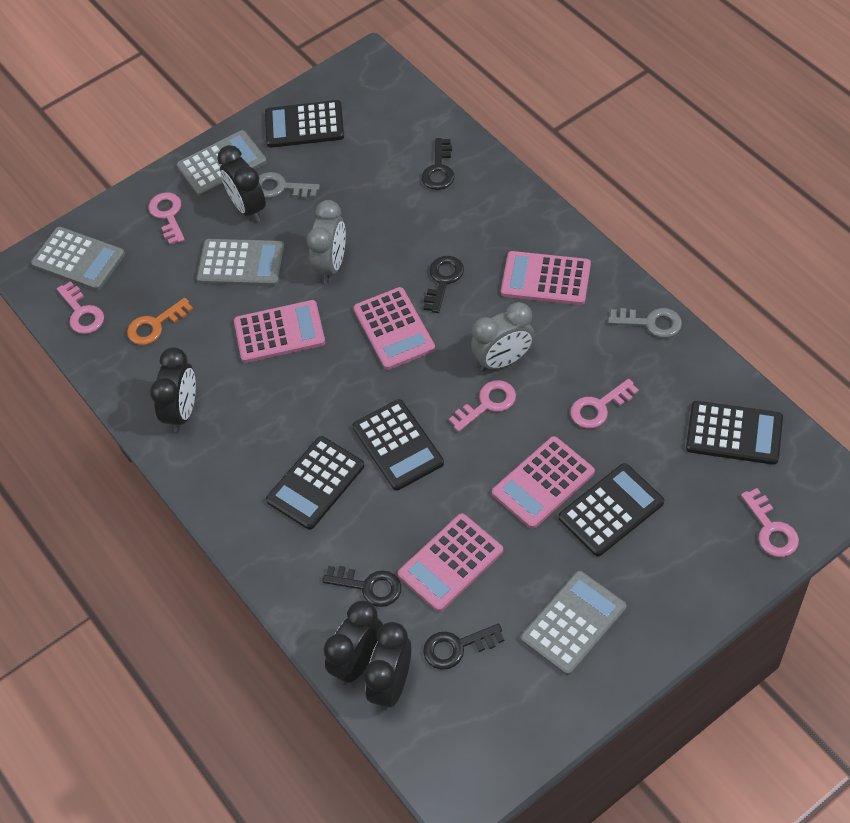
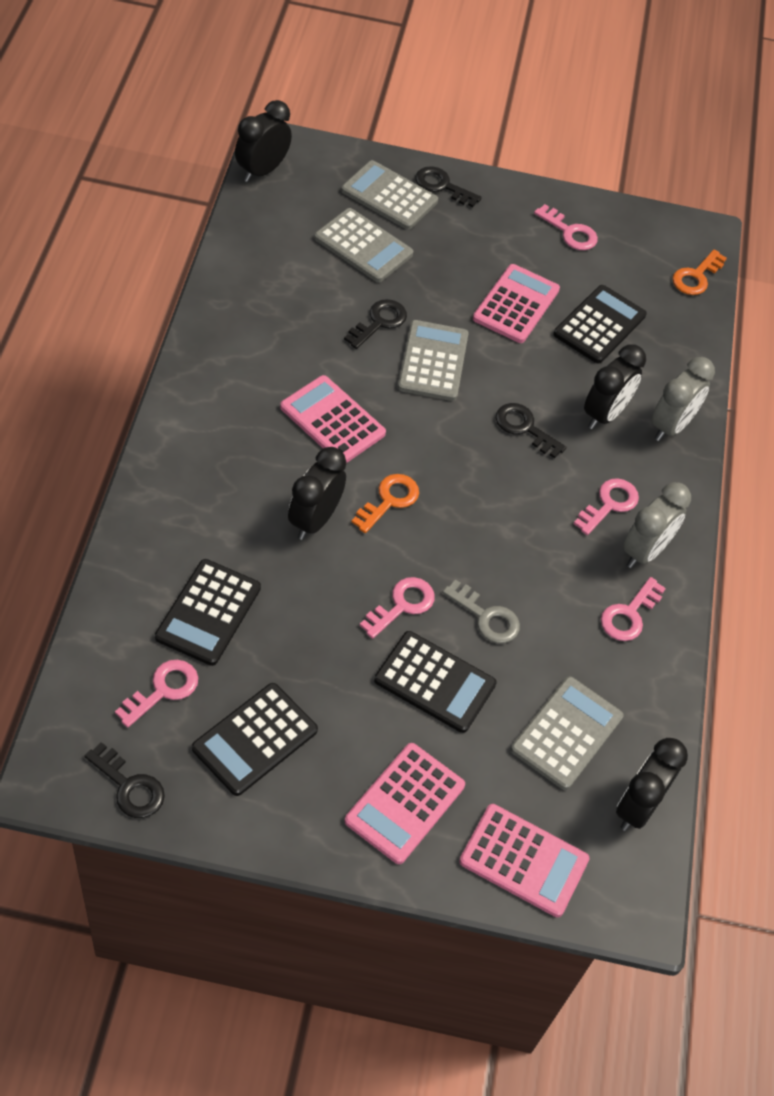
black calculator: 5 -> 4
grey key: 2 -> 1
orange key: 1 -> 2
pink calculator: 5 -> 4

